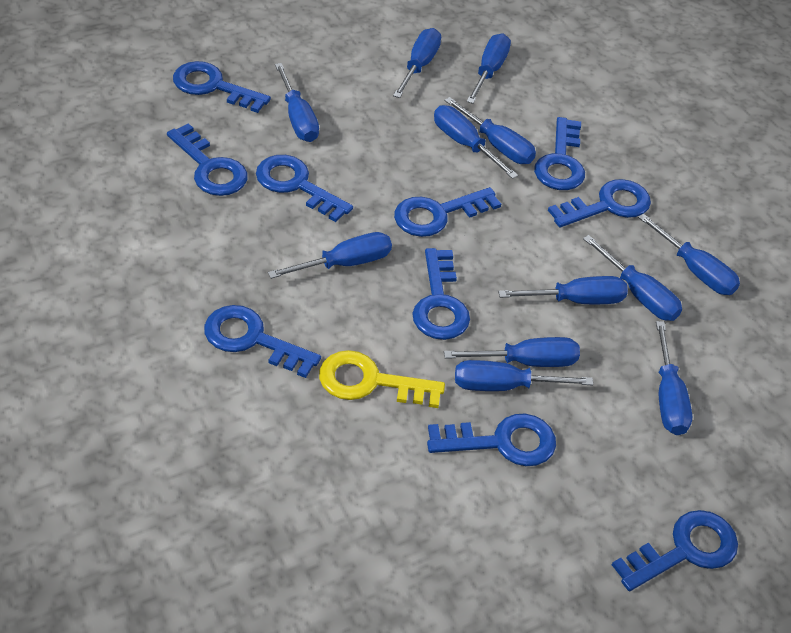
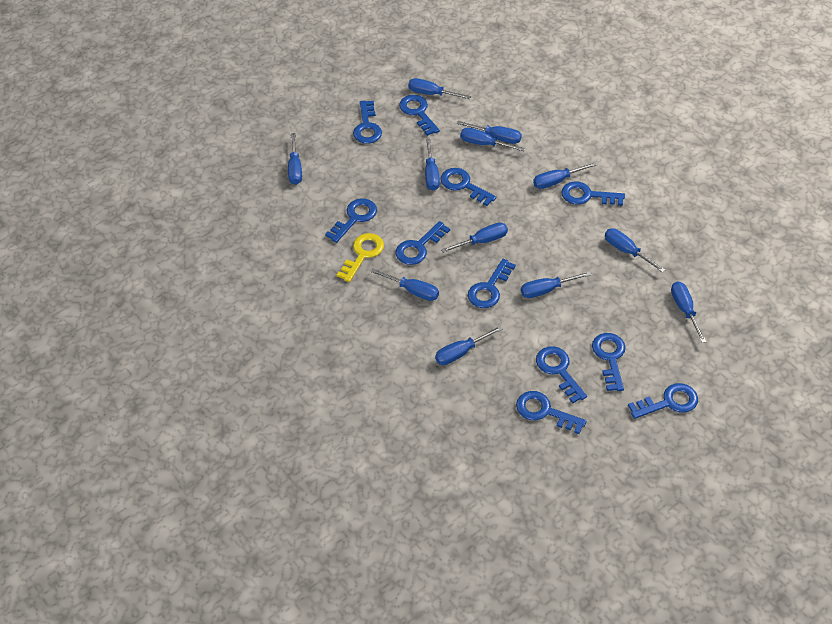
blue key: 10 -> 11

